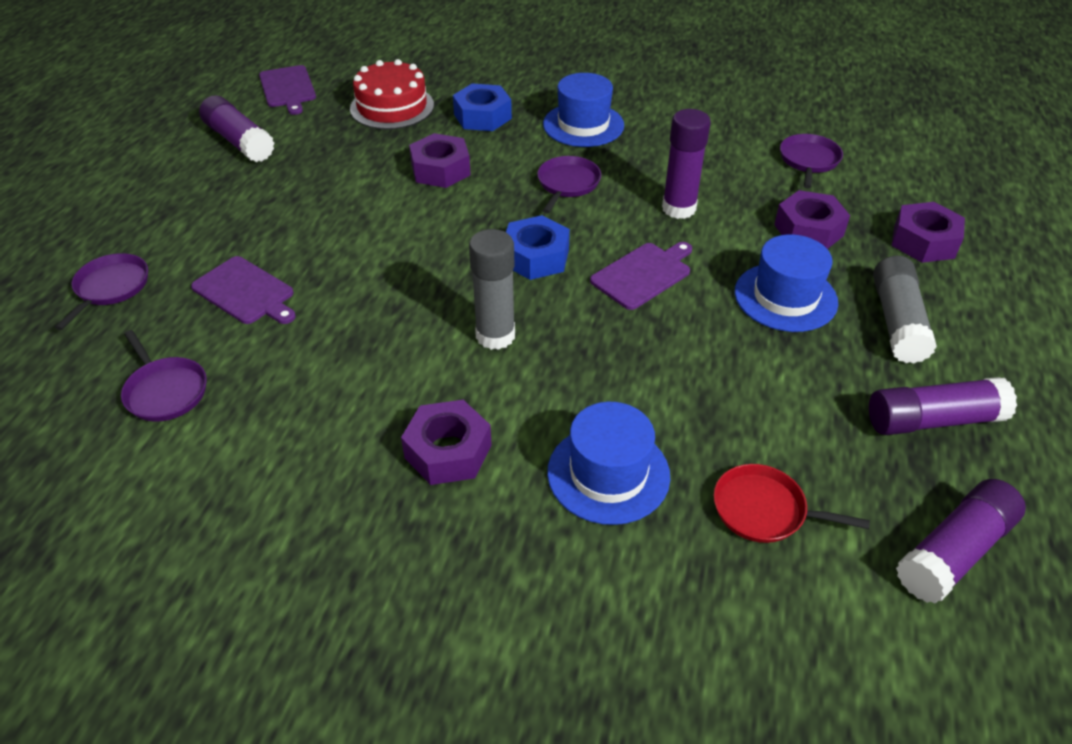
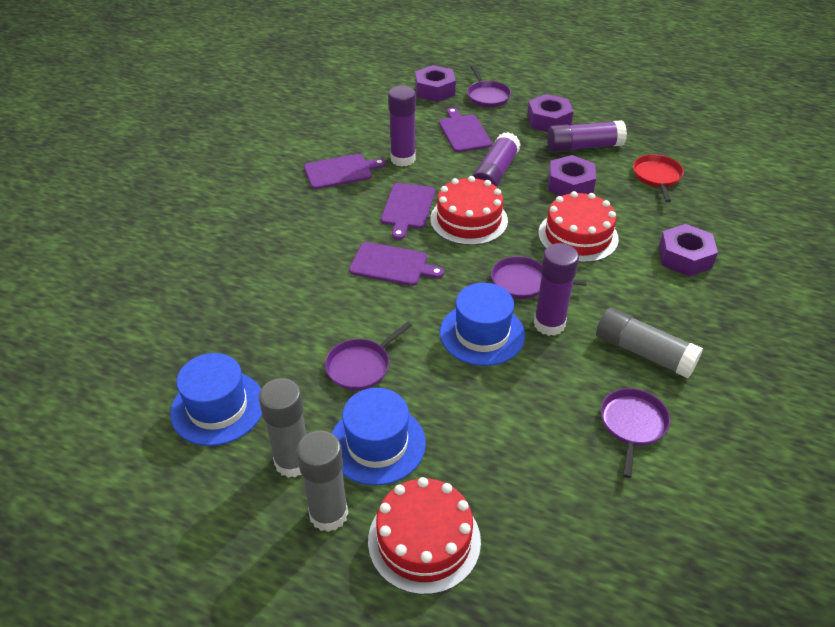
blue nut: 2 -> 0
grey glue stick: 2 -> 3
purple cutting board: 3 -> 4
red cake: 1 -> 3

